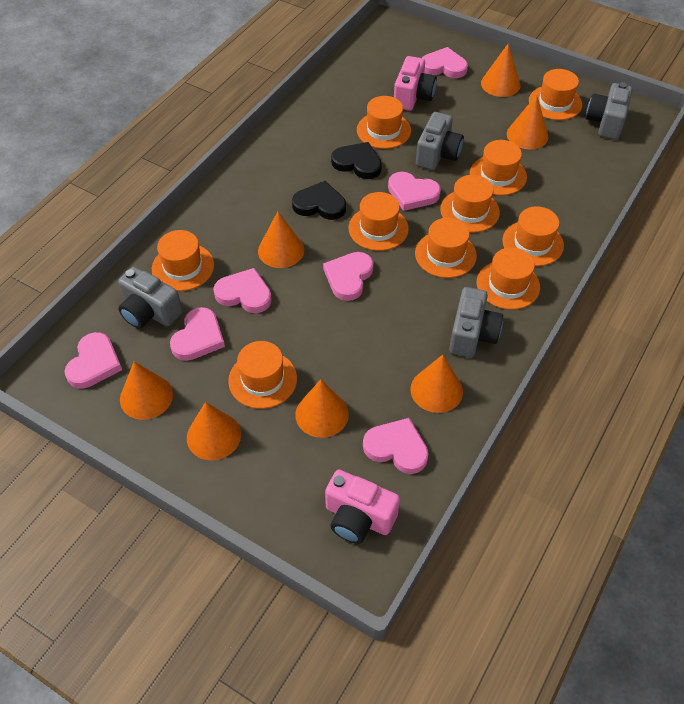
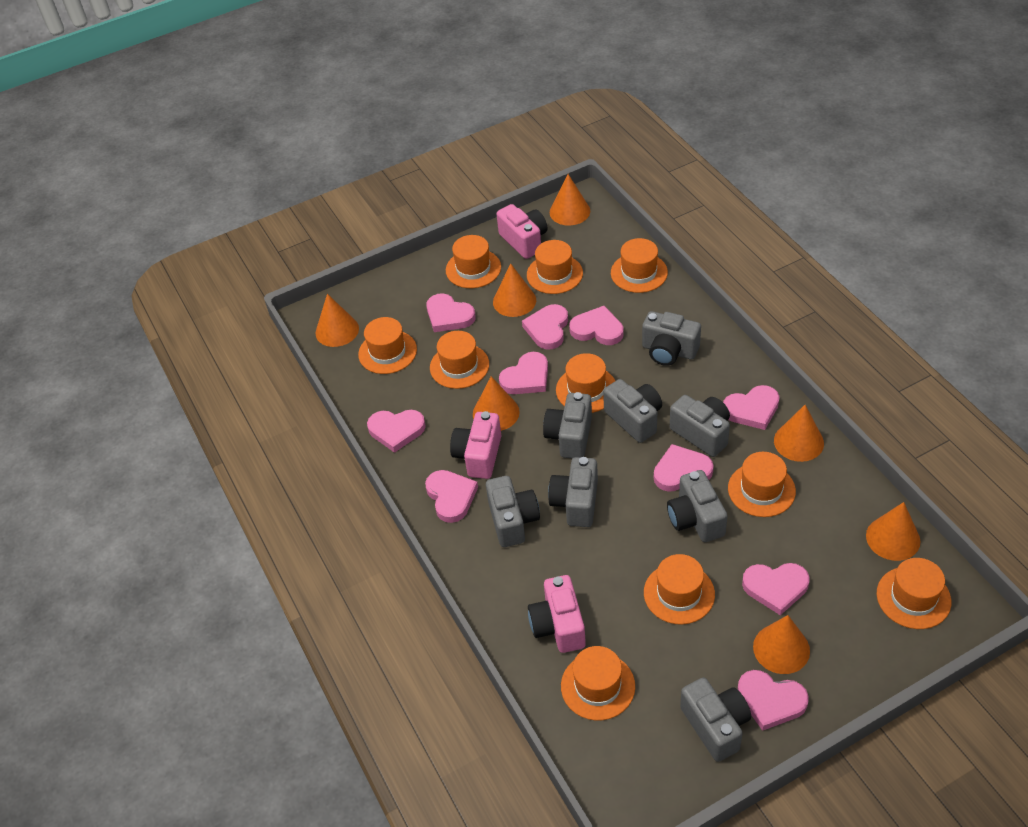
black heart: 2 -> 0
grey camera: 4 -> 8
pink camera: 2 -> 3
pink heart: 7 -> 10

